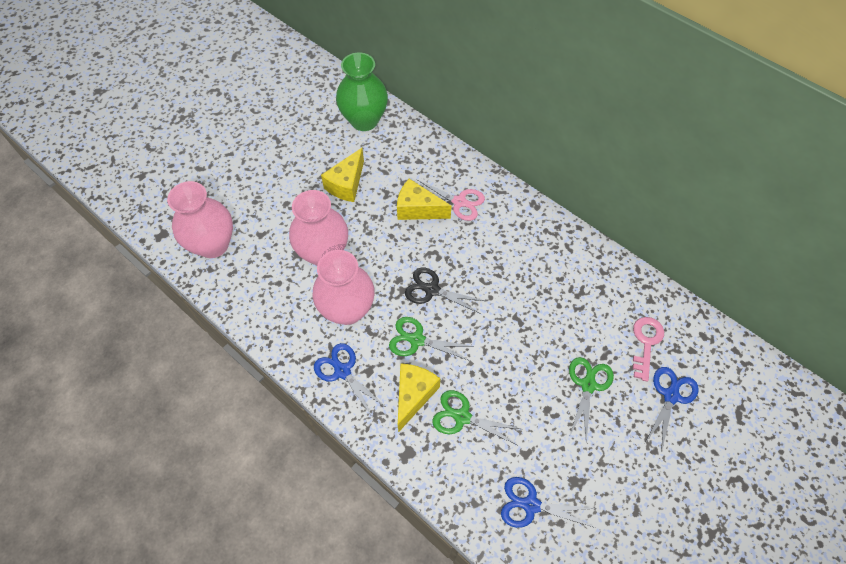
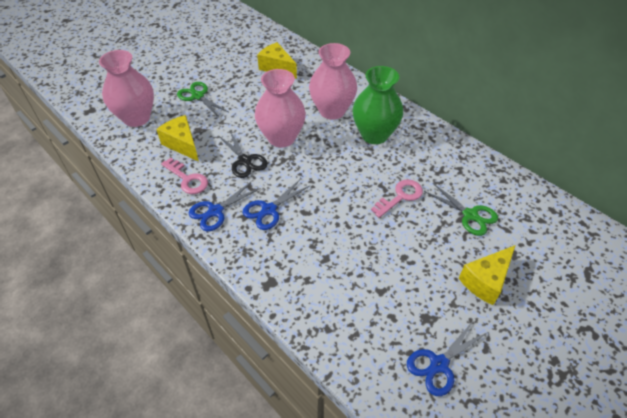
green scissors: 3 -> 2
pink key: 1 -> 2
pink scissors: 1 -> 0

